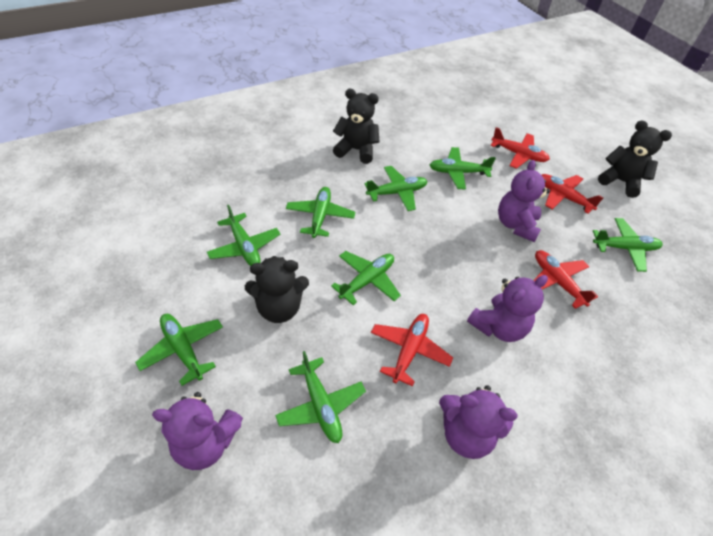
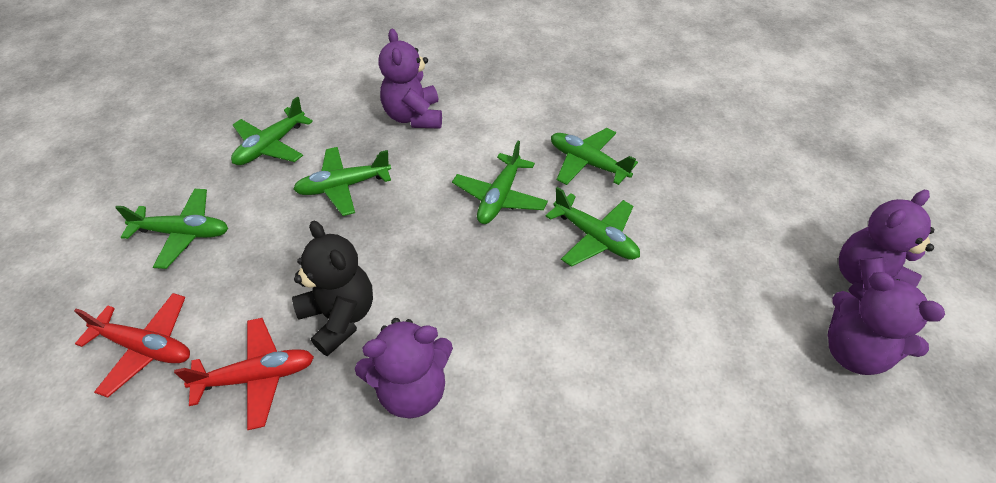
black teddy bear: 3 -> 1
green plane: 8 -> 6
red plane: 4 -> 2

